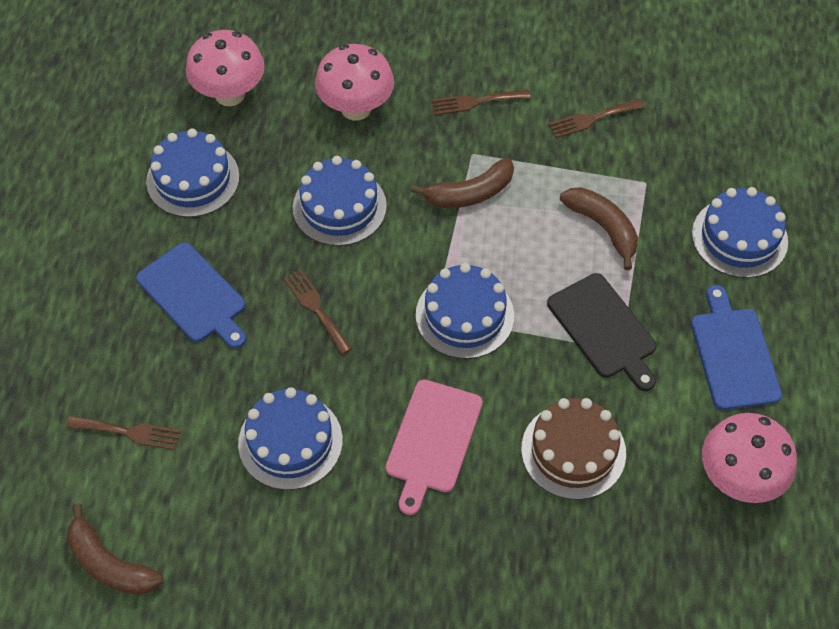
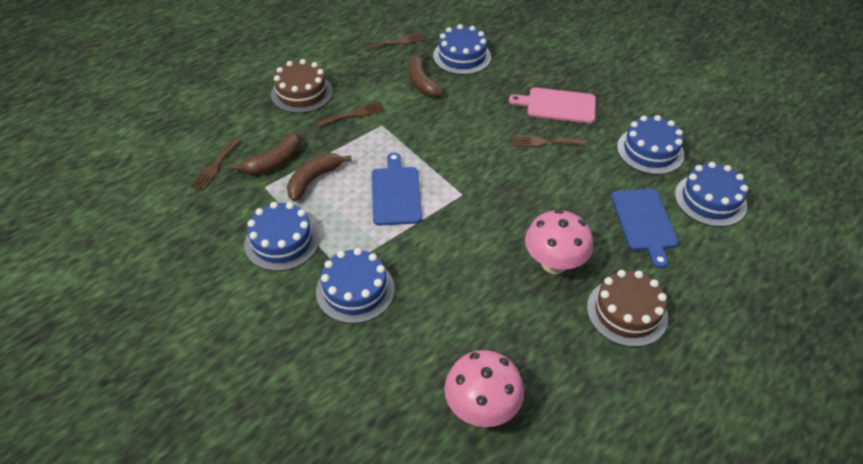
black cutting board: 1 -> 0
brown cake: 1 -> 2
pink mushroom: 3 -> 2

